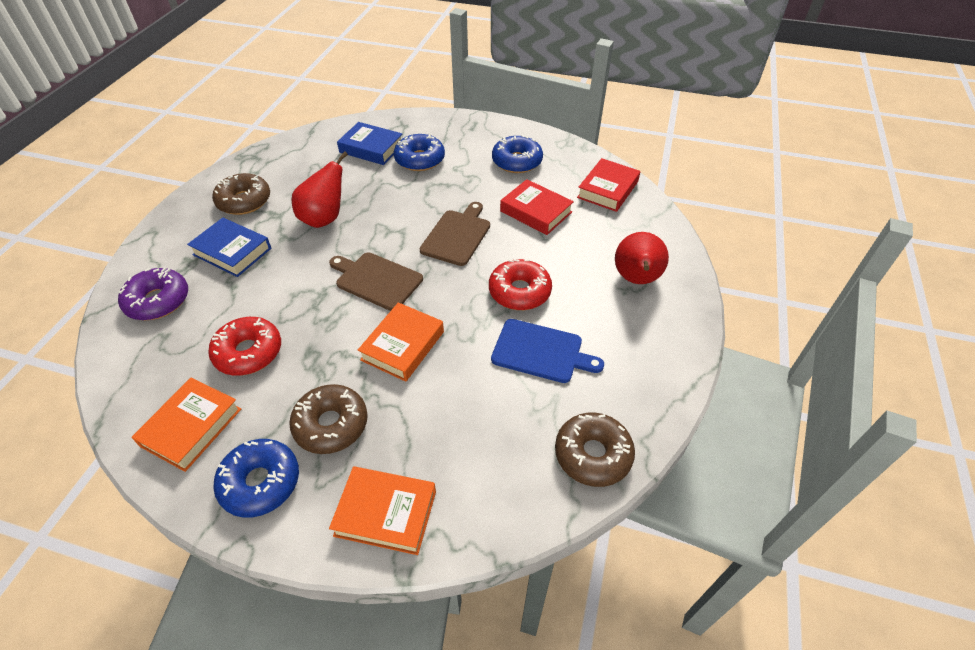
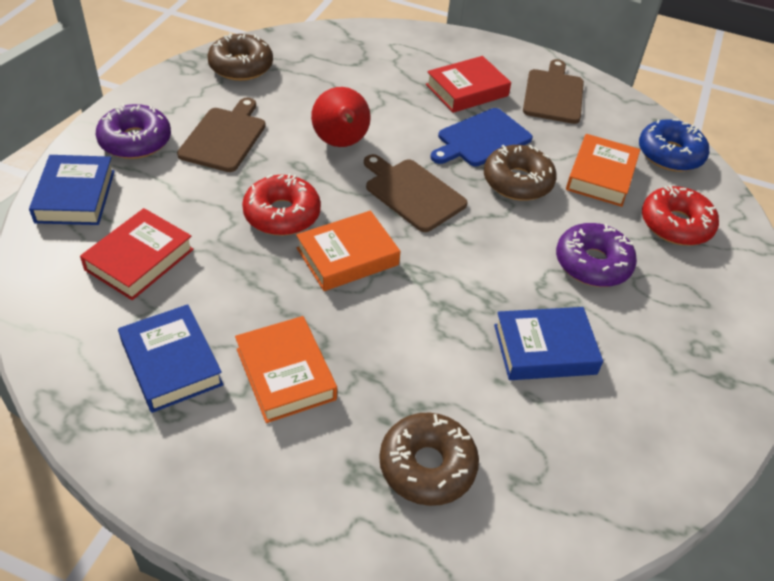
blue book: 2 -> 3
blue donut: 3 -> 1
brown cutting board: 2 -> 3
purple donut: 1 -> 2
red pear: 2 -> 1

